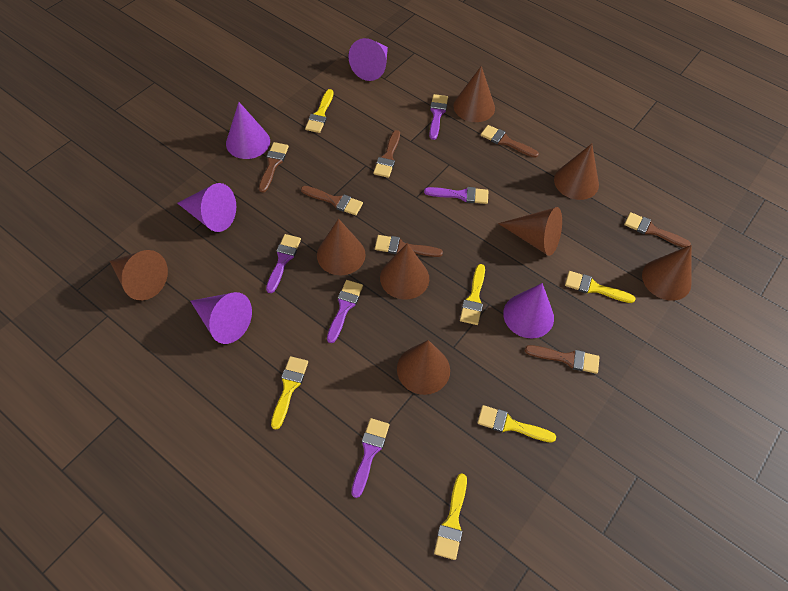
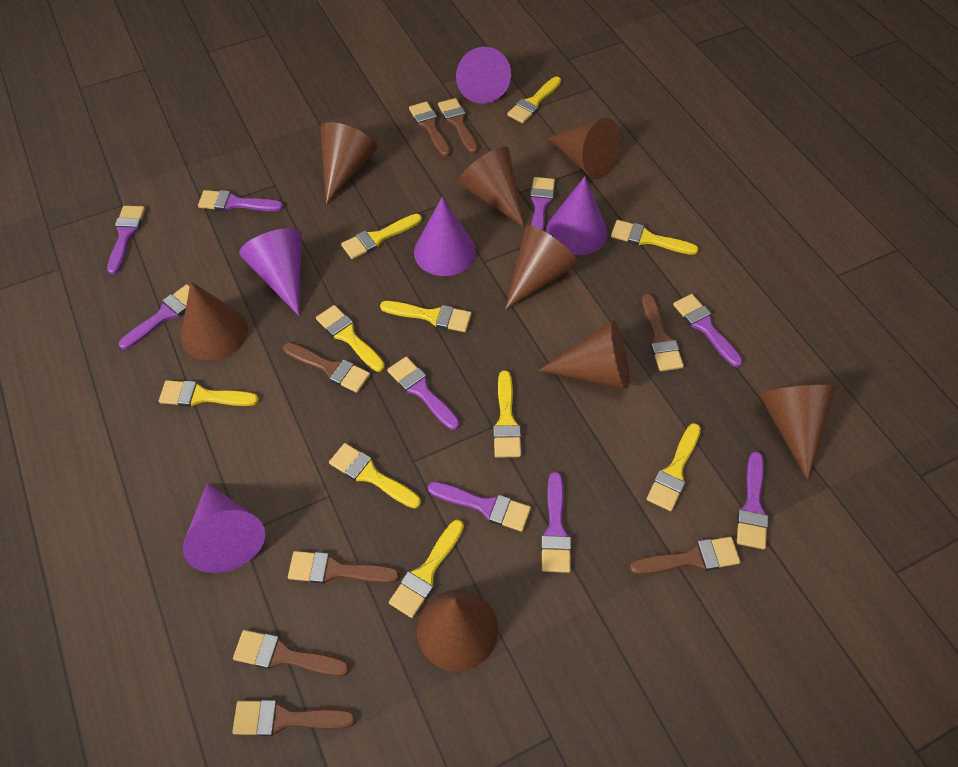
brown brush: 7 -> 8
purple brush: 5 -> 9
yellow brush: 6 -> 10

